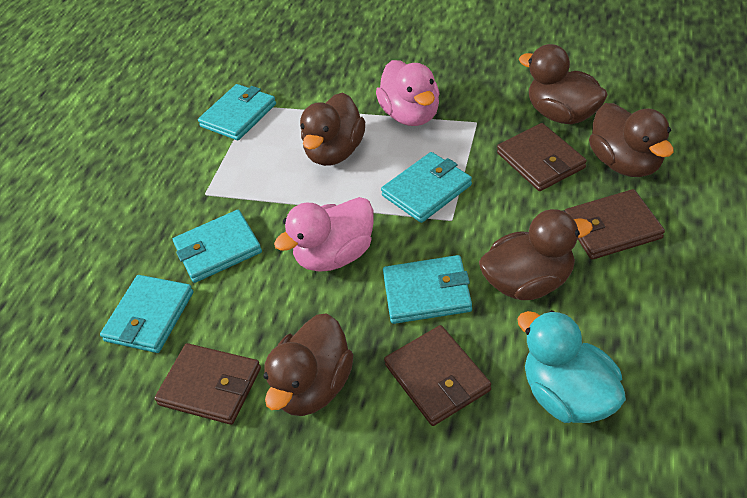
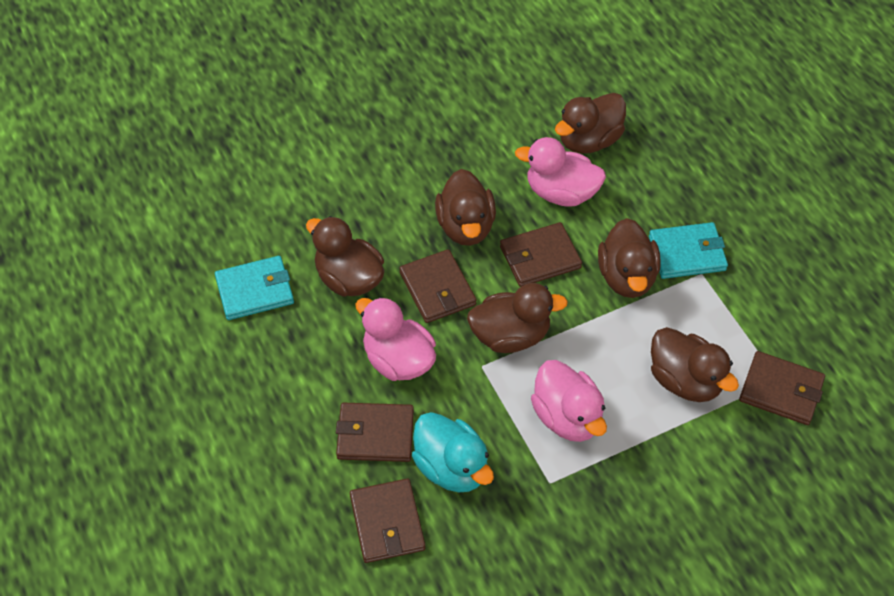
brown duck: 5 -> 6
brown wallet: 4 -> 5
pink duck: 2 -> 3
turquoise wallet: 5 -> 2

